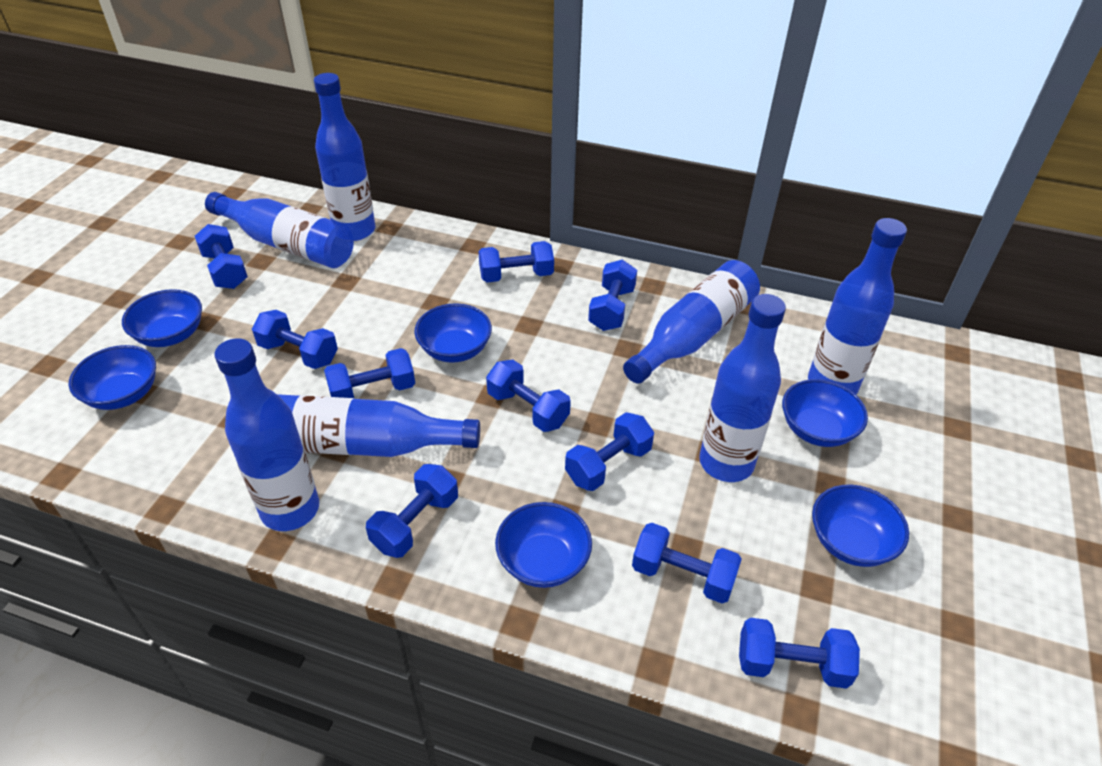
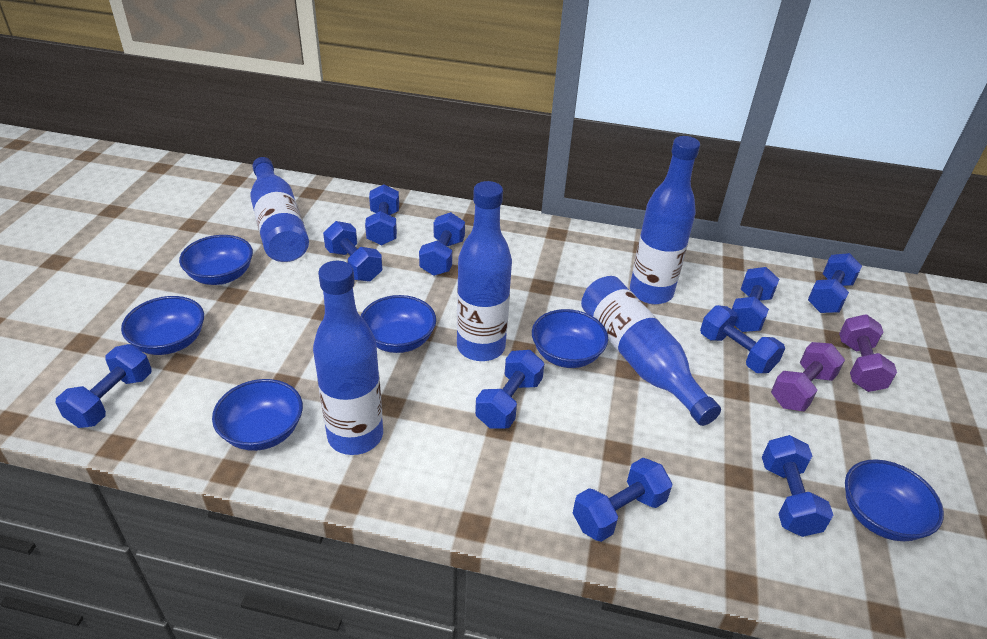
blue bottle: 7 -> 5
purple dumbbell: 0 -> 2

